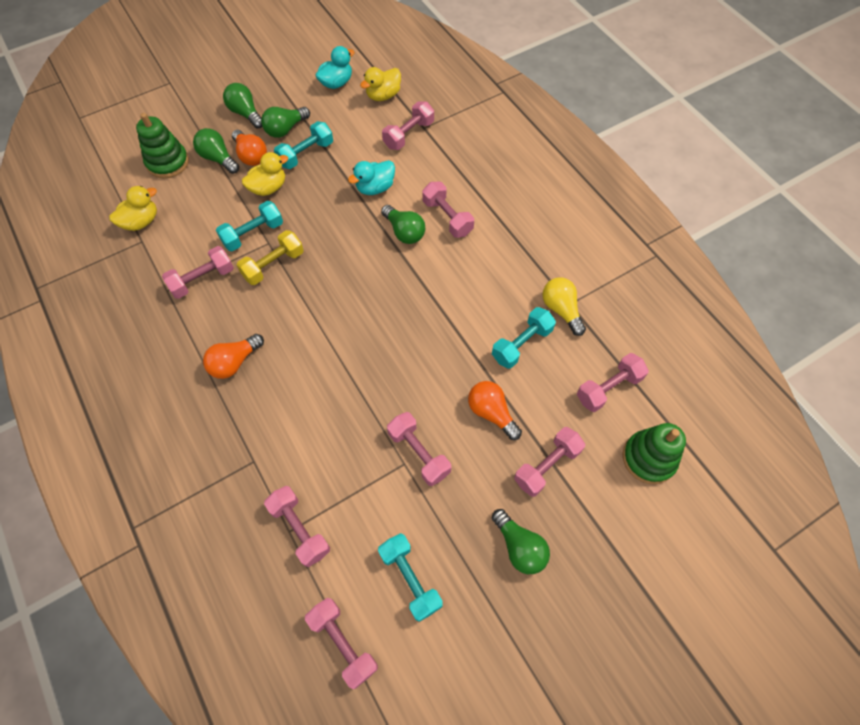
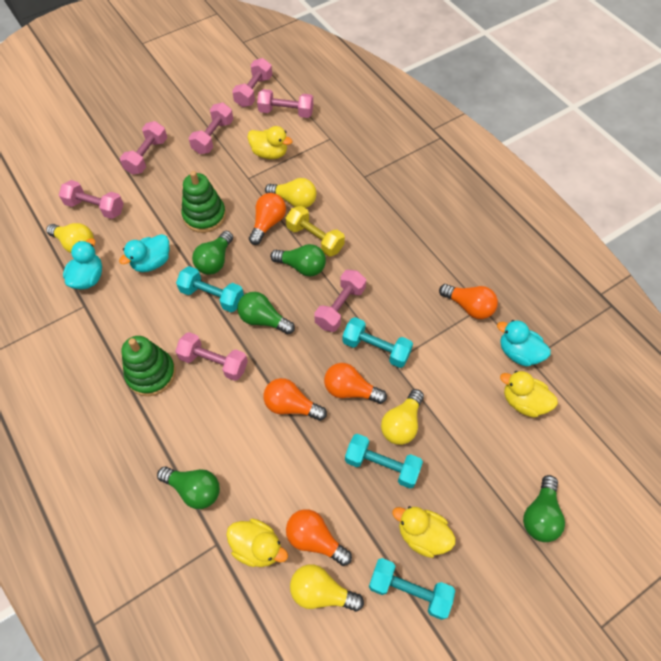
orange light bulb: 3 -> 5
pink dumbbell: 8 -> 7
turquoise duck: 2 -> 3
yellow duck: 3 -> 4
yellow light bulb: 1 -> 4

